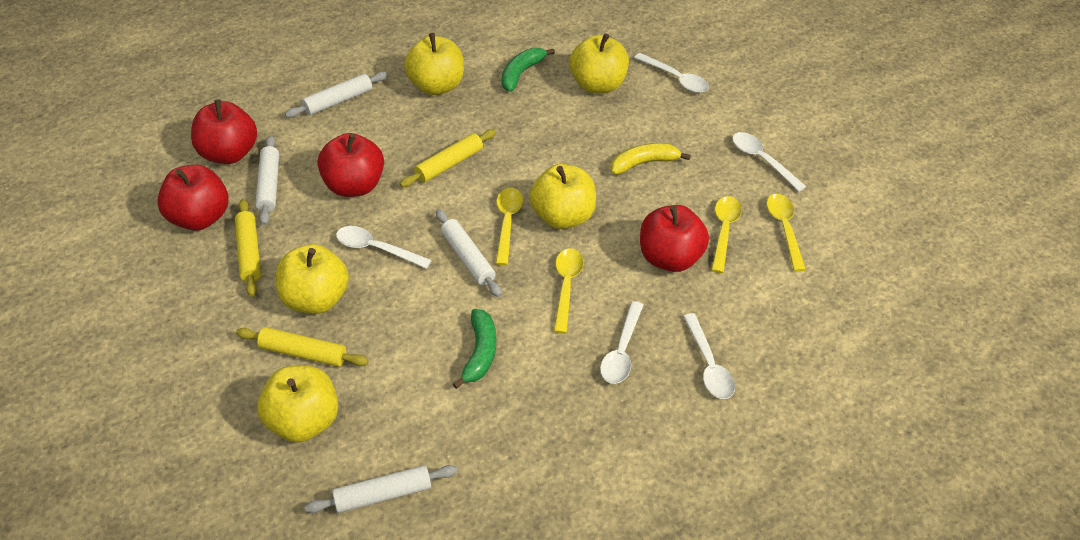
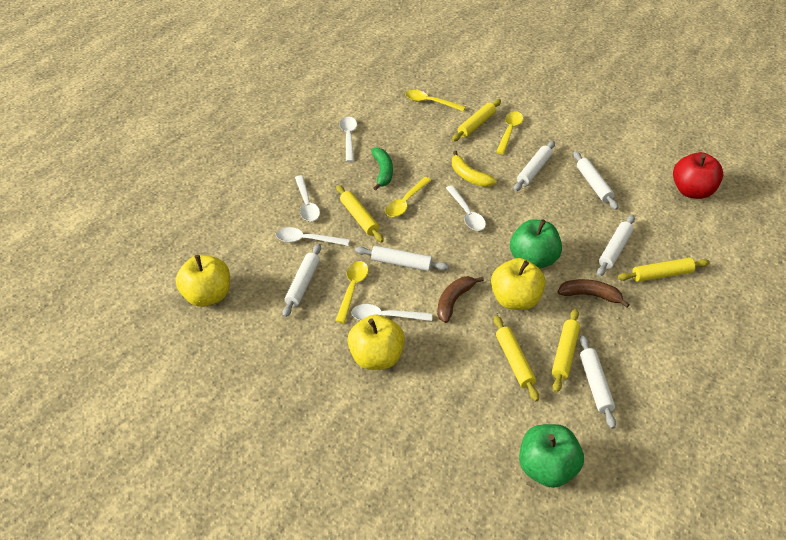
brown banana: 0 -> 2
green apple: 0 -> 2
green banana: 2 -> 1
red apple: 4 -> 1
white rolling pin: 4 -> 6
yellow apple: 5 -> 3
yellow rolling pin: 3 -> 5

